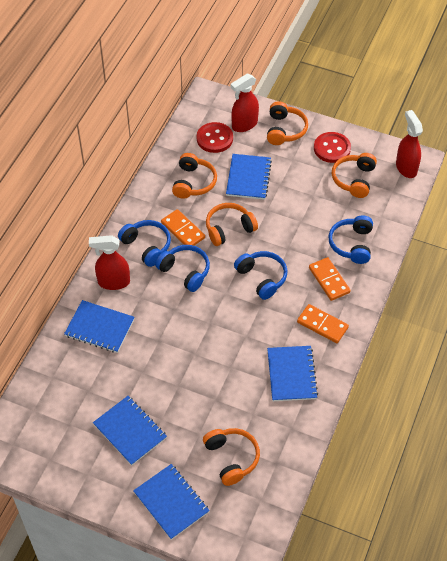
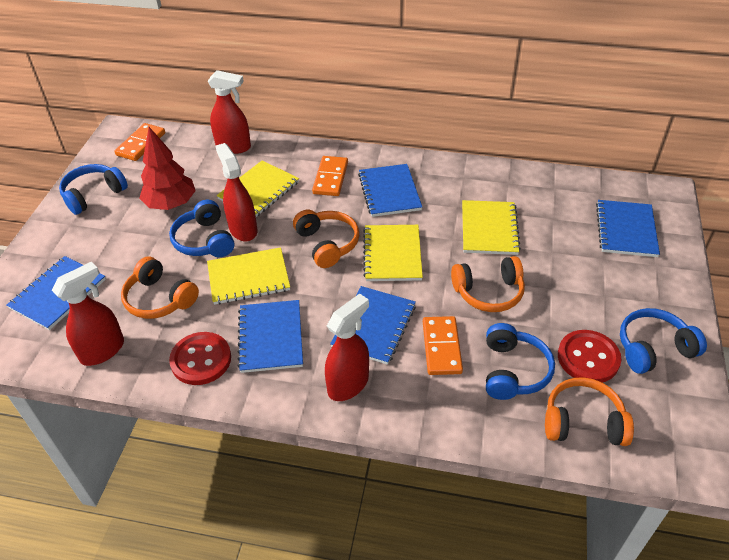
orange headphones: 5 -> 4
red spray bottle: 3 -> 4
red tree: 0 -> 1
yellow notebook: 0 -> 4

